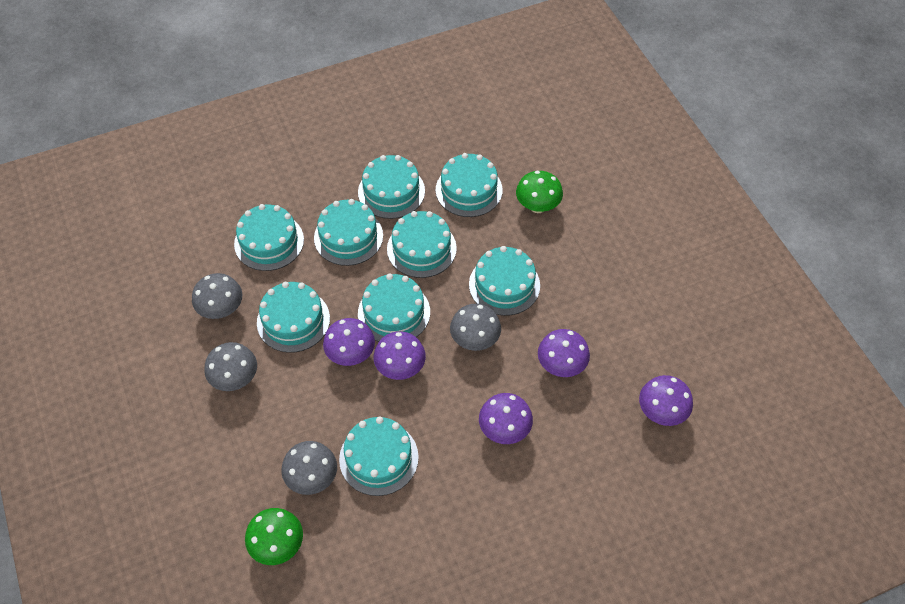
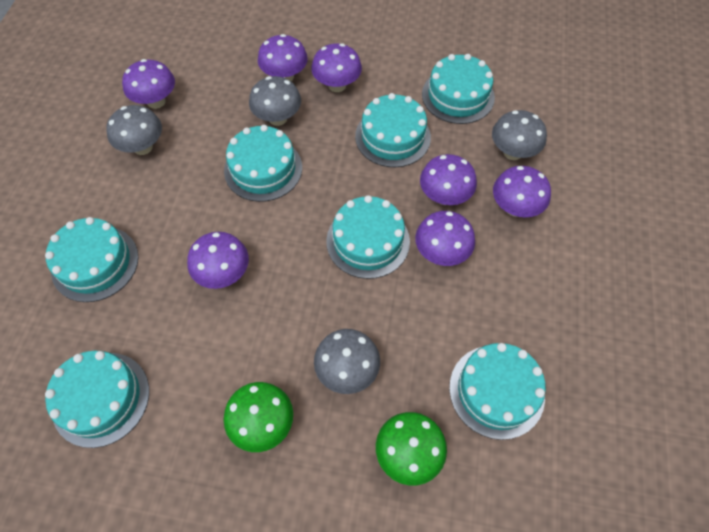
purple mushroom: 5 -> 7
turquoise cake: 9 -> 7

